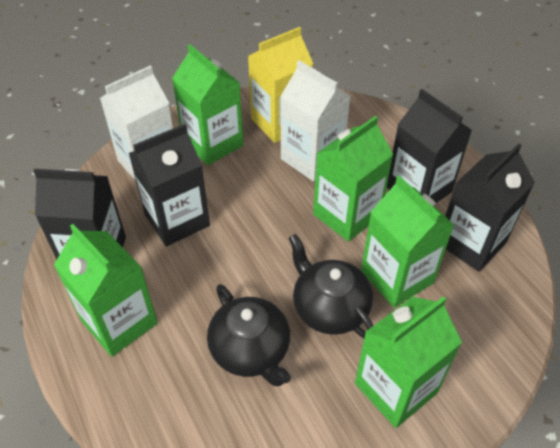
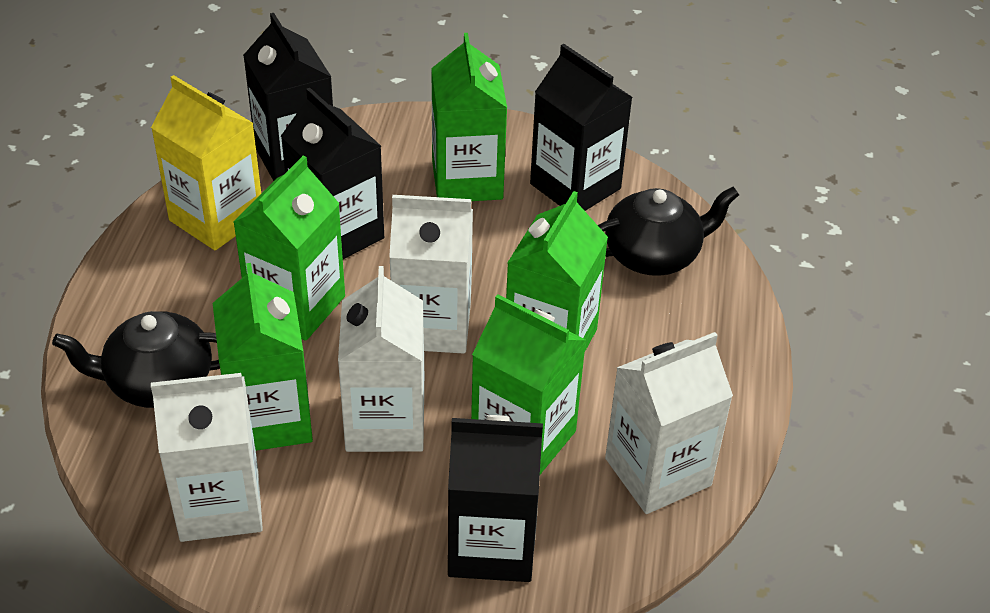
white carton: 2 -> 4

